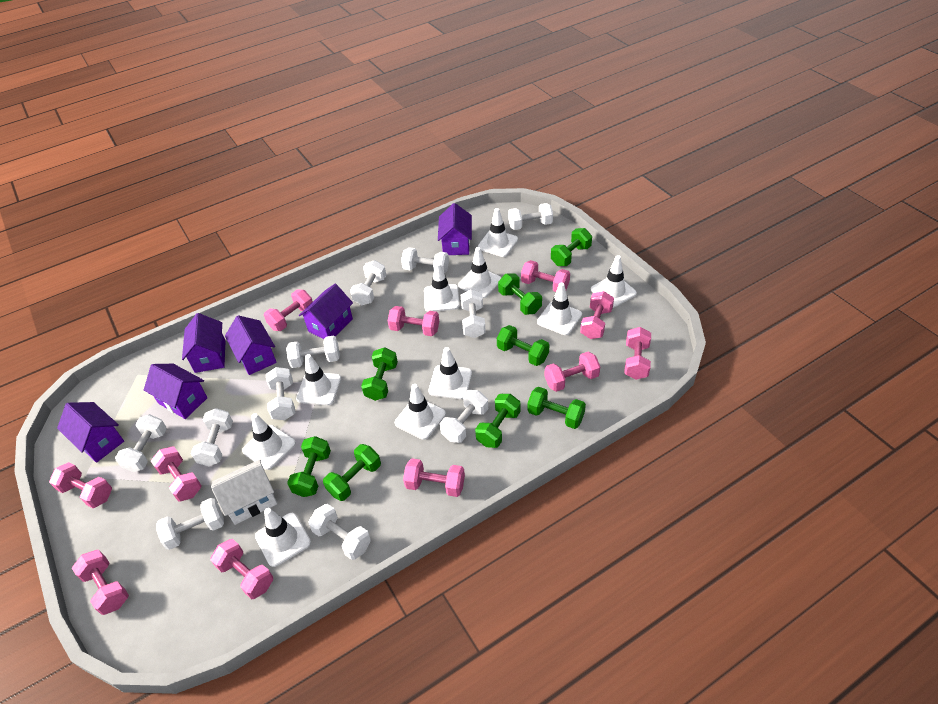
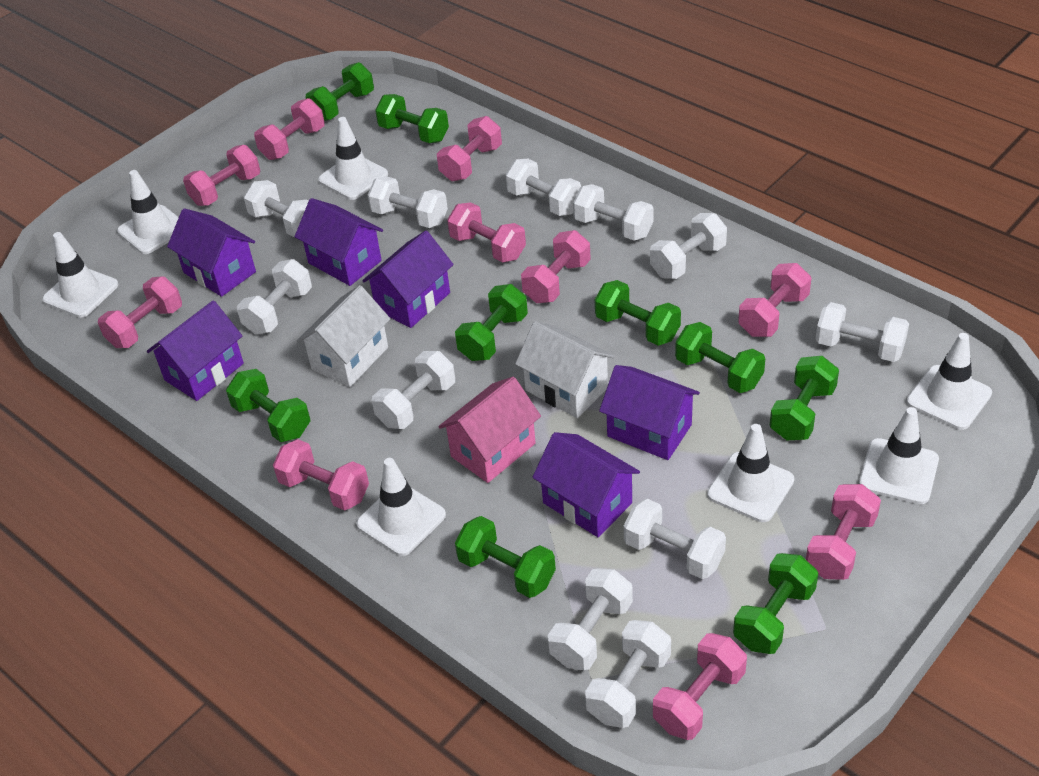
green dumbbell: 8 -> 9
pink dumbbell: 11 -> 10
pink house: 0 -> 1
white house: 1 -> 2
white traffic cone: 10 -> 7

